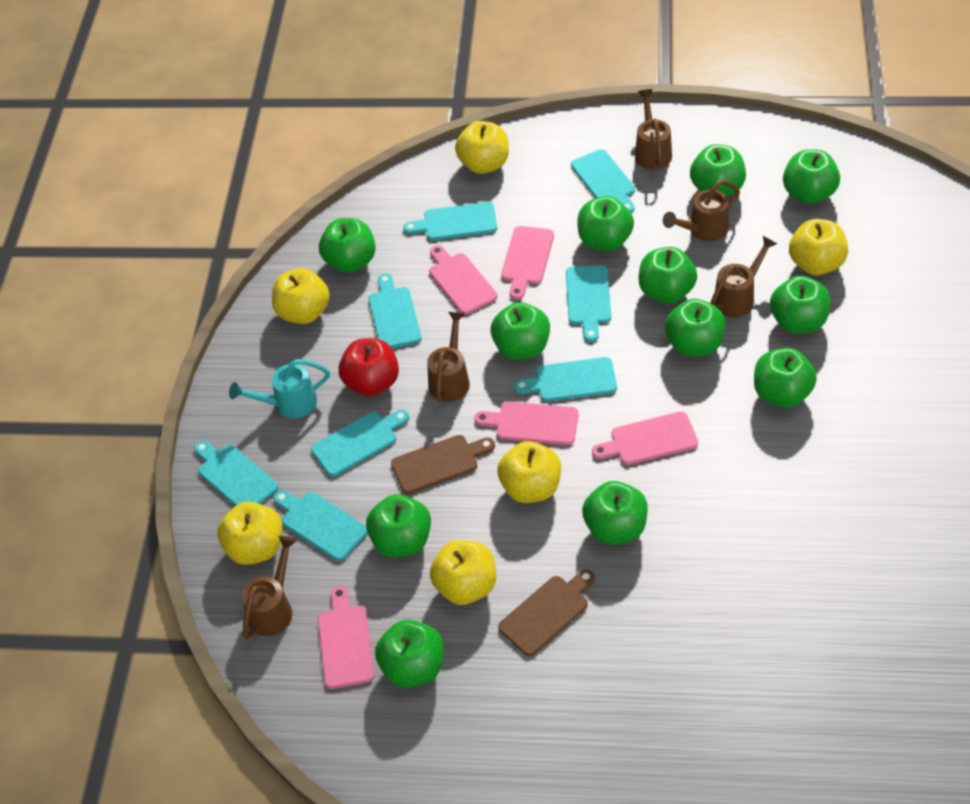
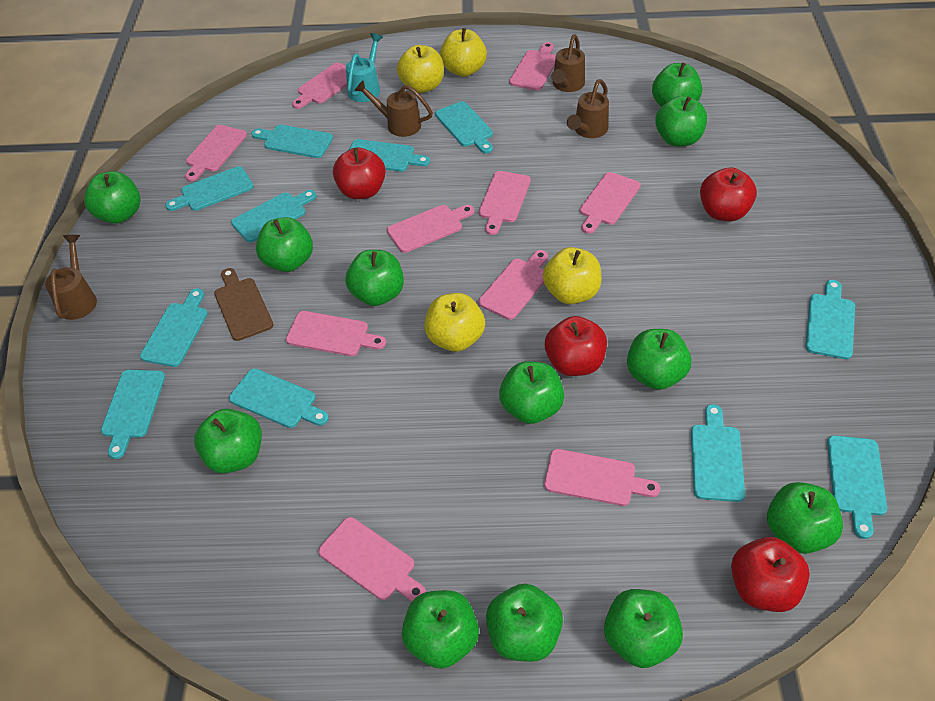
brown cutting board: 2 -> 1
brown watering can: 5 -> 4
pink cutting board: 5 -> 10
red apple: 1 -> 4
turquoise cutting board: 8 -> 11
yellow apple: 6 -> 4

